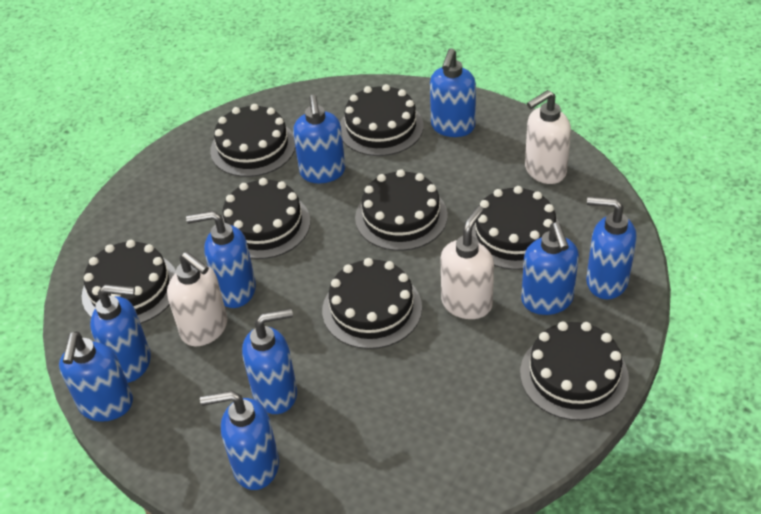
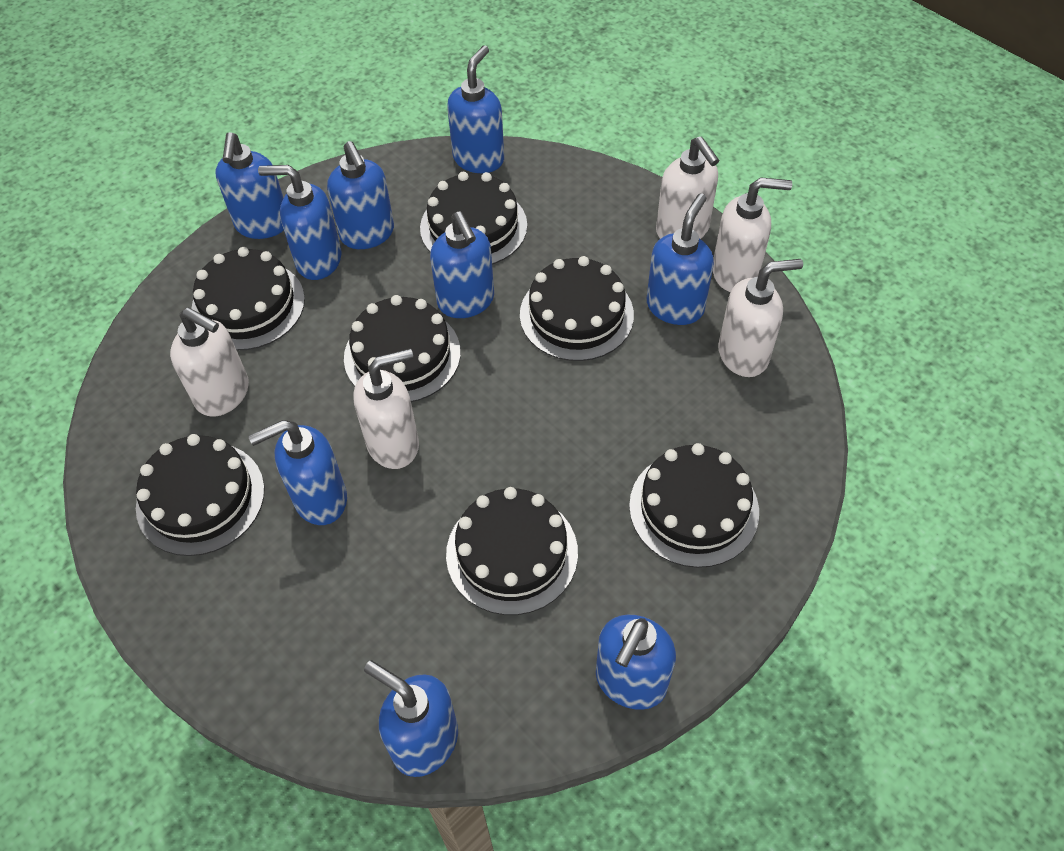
black cake: 8 -> 7
white soap dispenser: 3 -> 5

